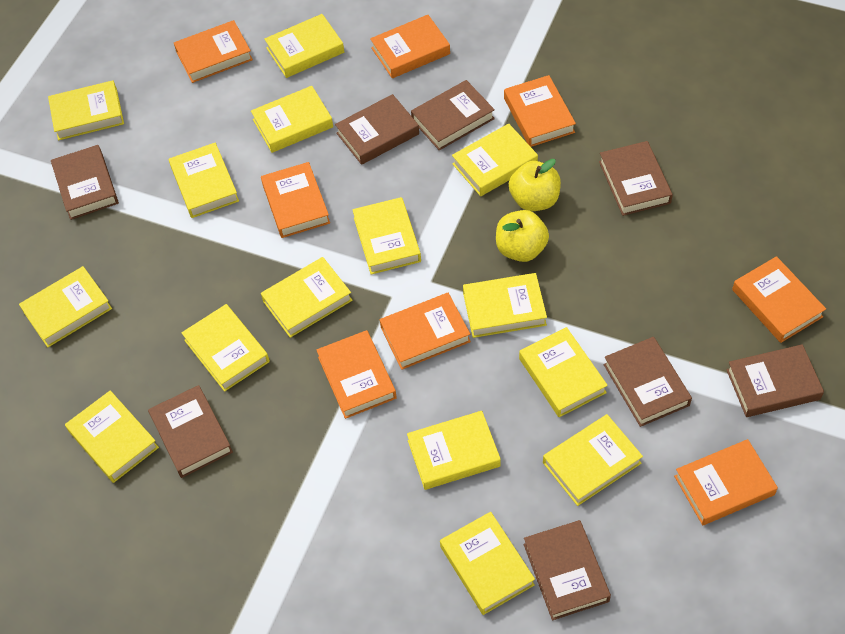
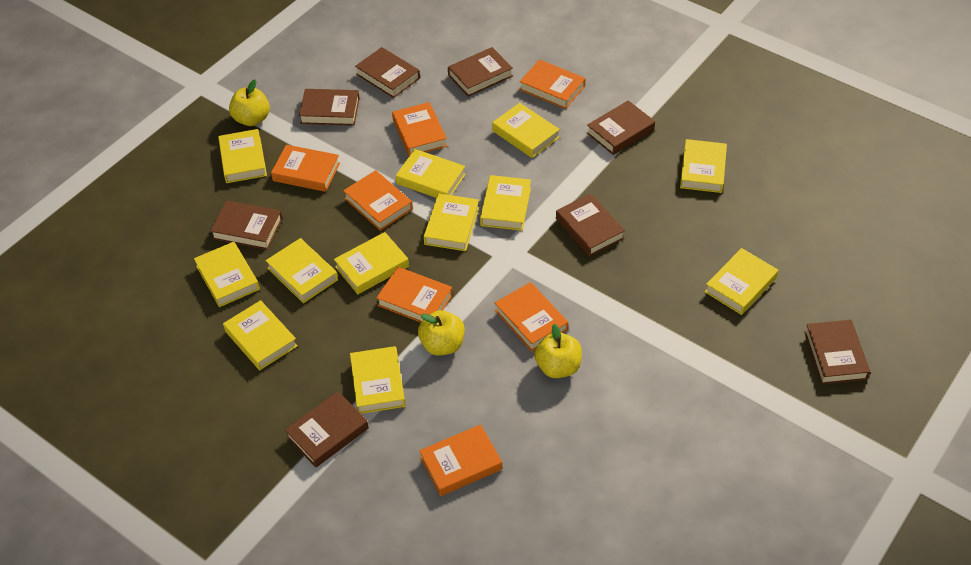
orange book: 8 -> 7
yellow apple: 2 -> 3
yellow book: 15 -> 12

